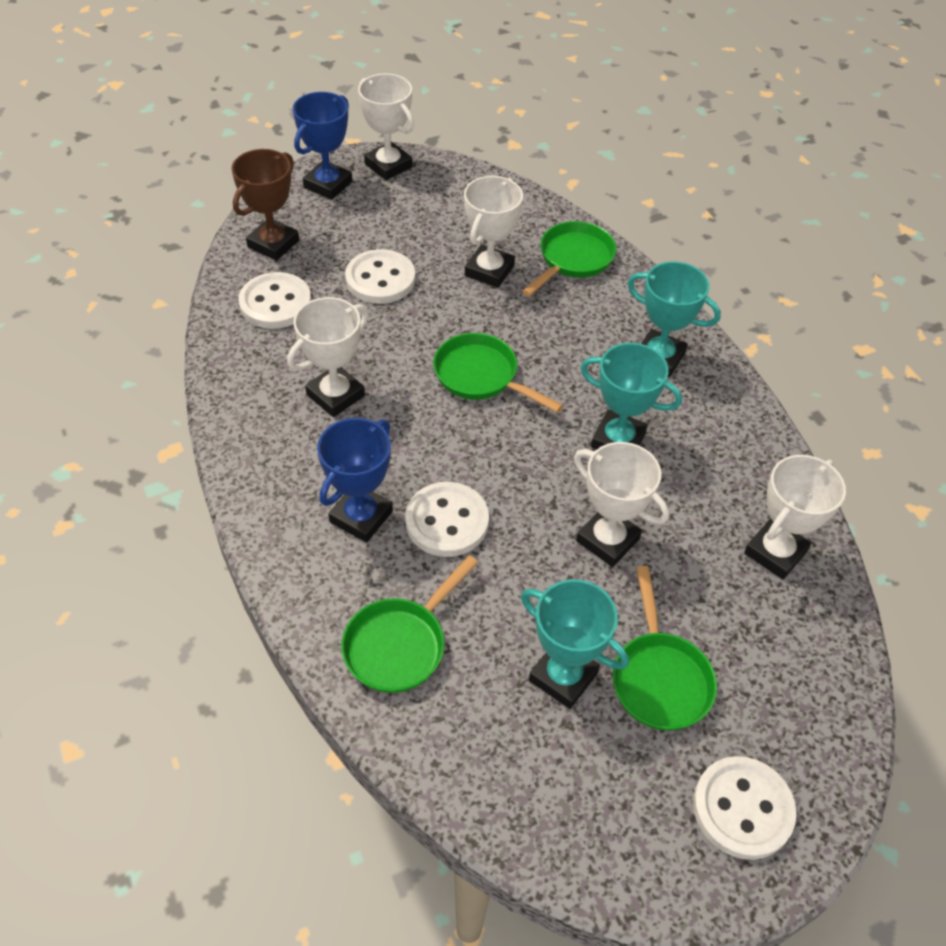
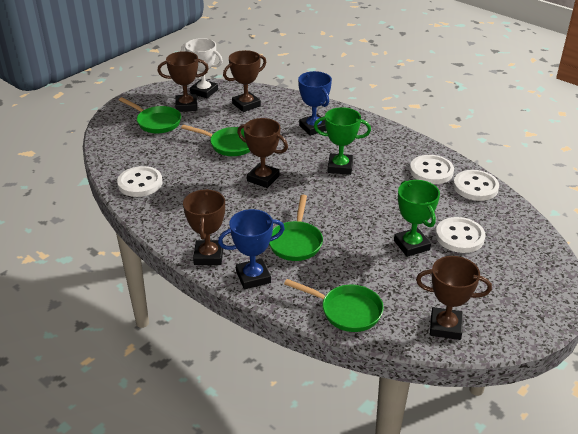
brown trophy: 1 -> 5
green trophy: 0 -> 2
turquoise trophy: 3 -> 0
white trophy: 5 -> 1

